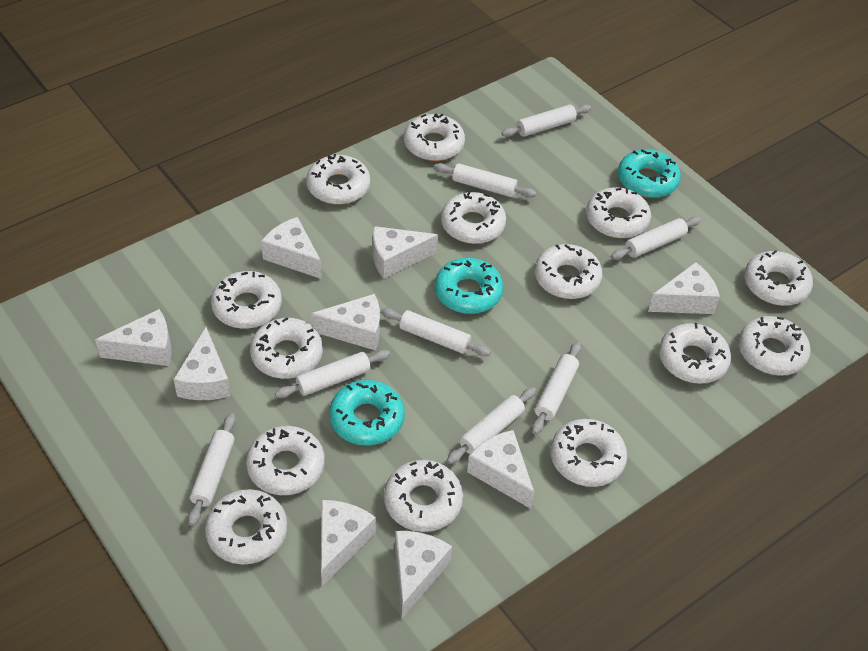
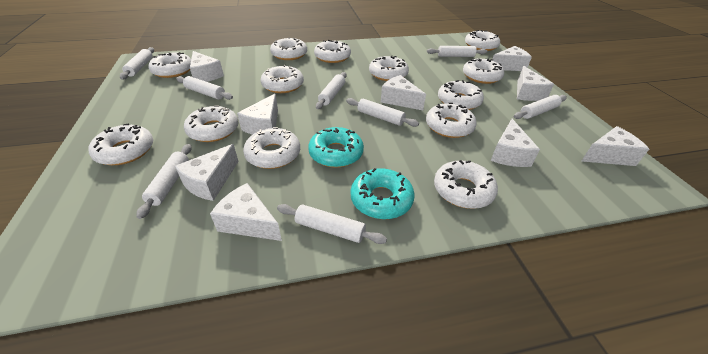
turquoise donut: 3 -> 2
white donut: 14 -> 13

